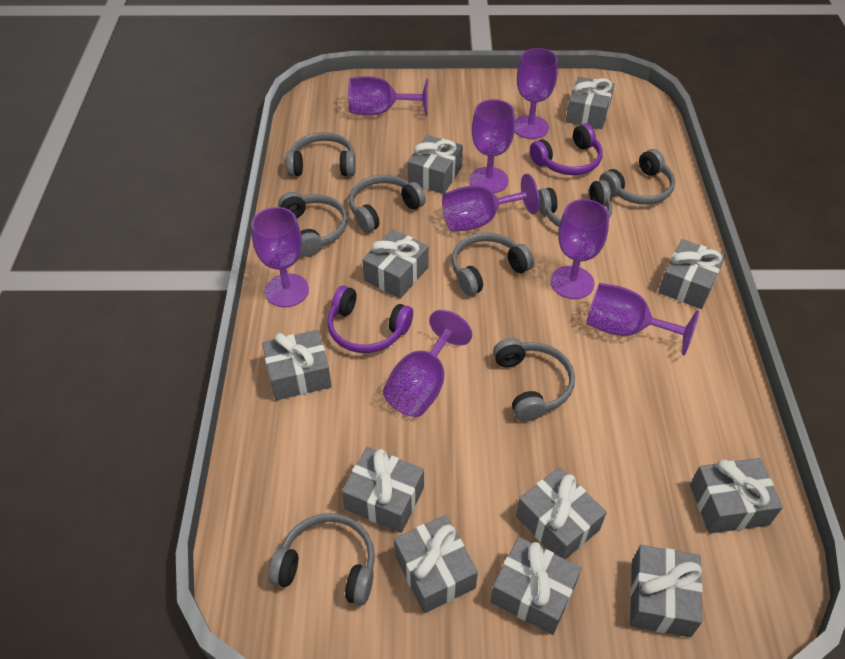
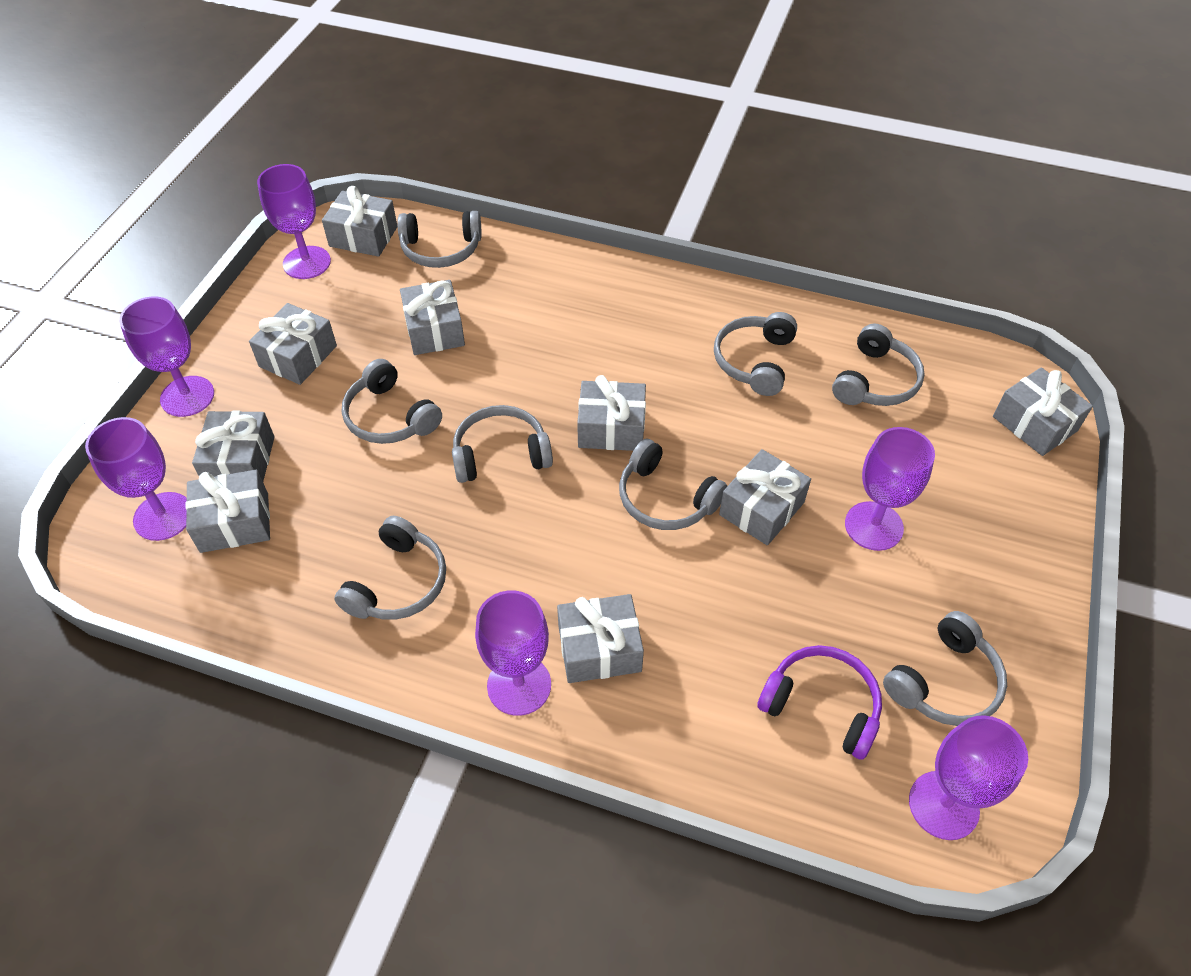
grey gift: 11 -> 9
purple goblet: 8 -> 6
purple headphones: 2 -> 1

